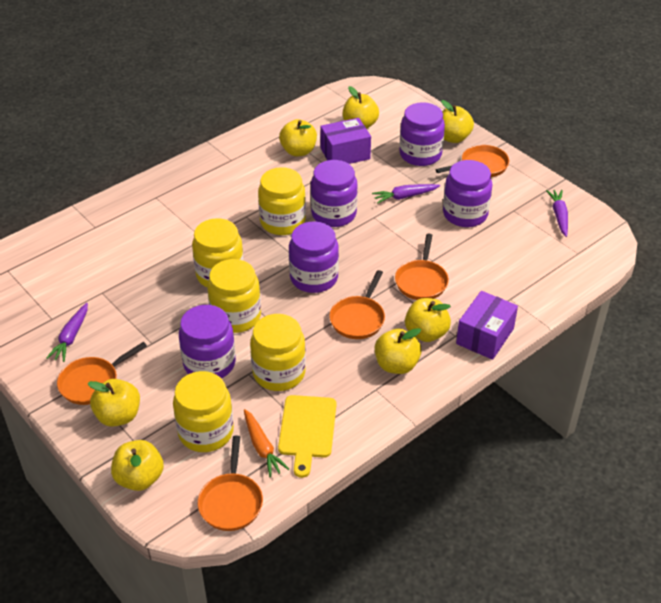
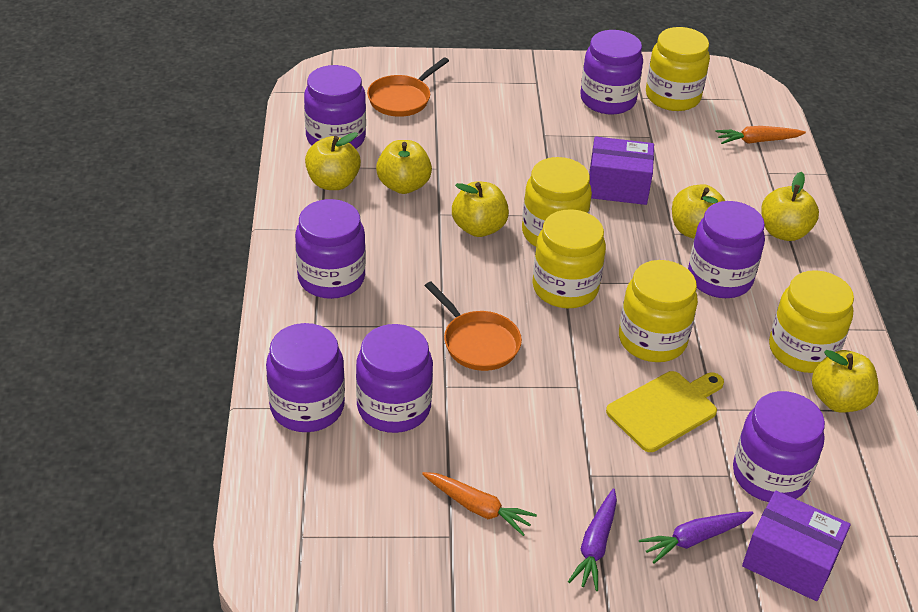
orange carrot: 1 -> 2
orange pan: 5 -> 2
purple carrot: 3 -> 2
purple jar: 5 -> 7
yellow apple: 7 -> 6

